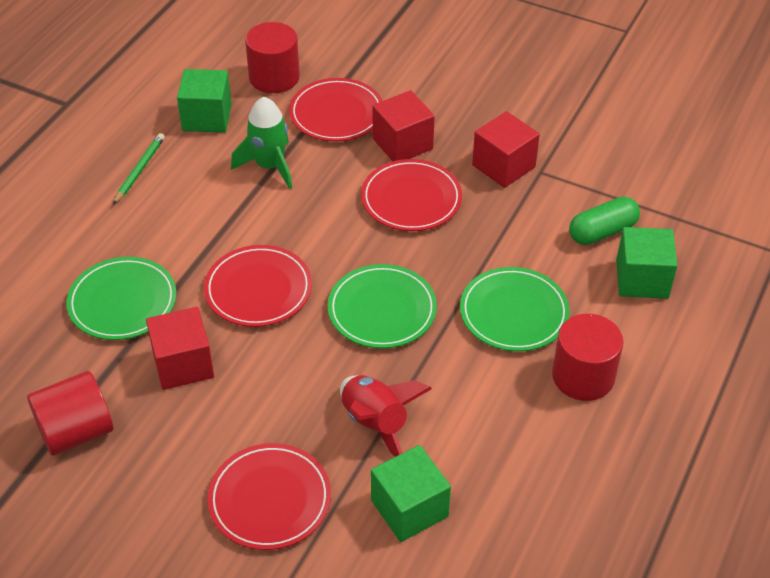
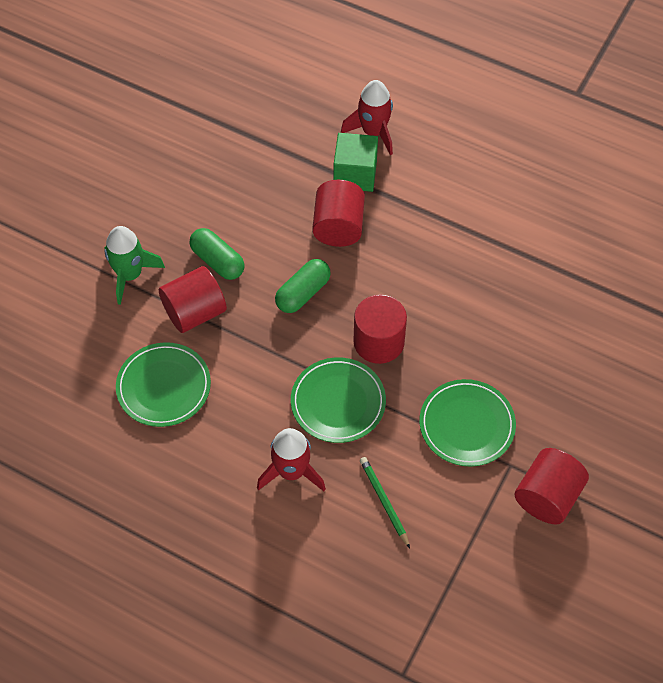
green capsule: 1 -> 2
green cube: 3 -> 1
red cube: 3 -> 0
red cylinder: 3 -> 4
red plate: 4 -> 0
red rocket: 1 -> 2

